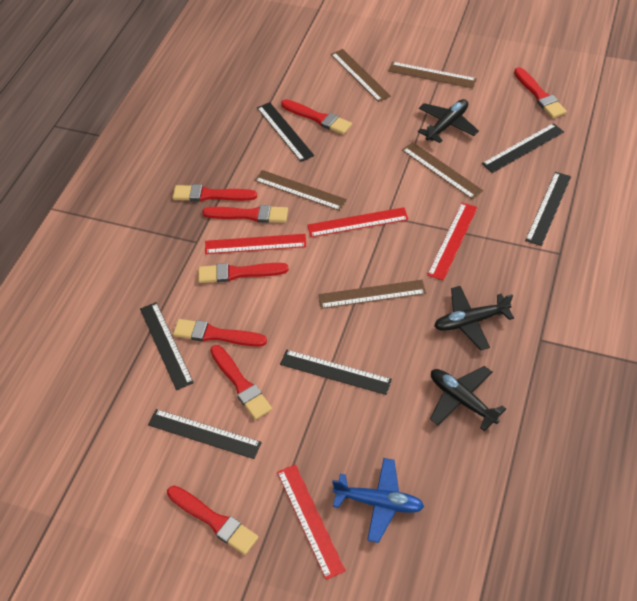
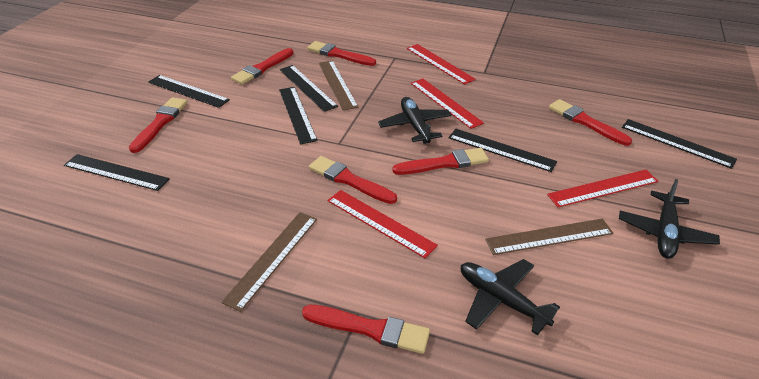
blue plane: 1 -> 0
brown ruler: 5 -> 3
red brush: 8 -> 7

